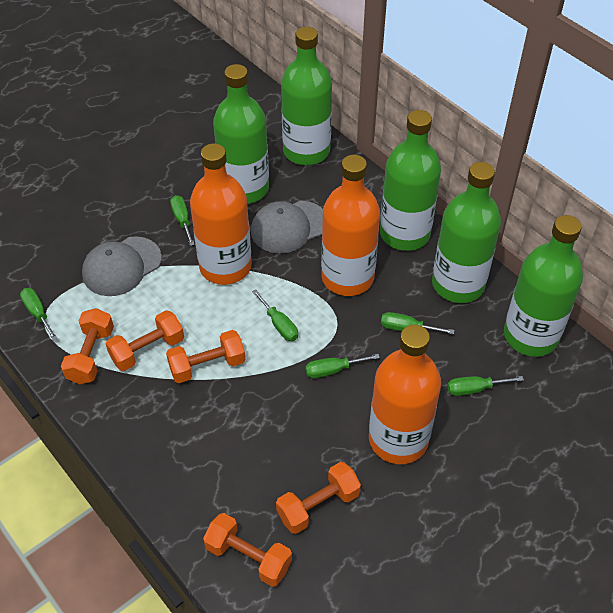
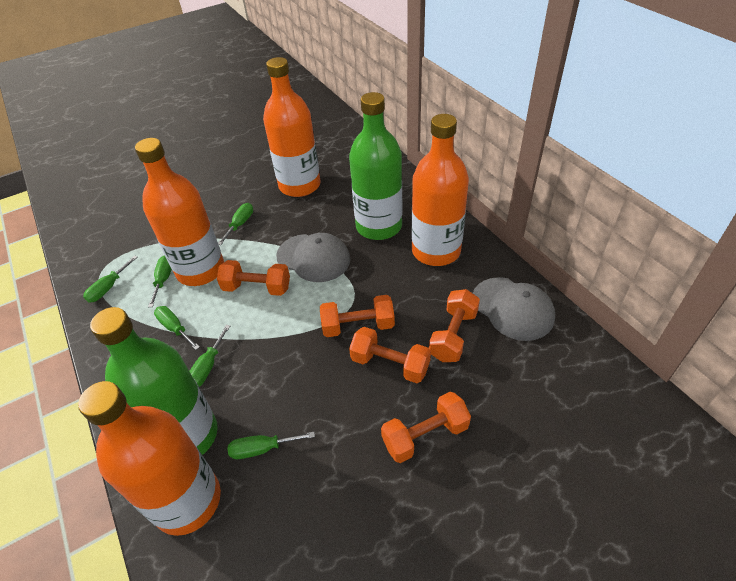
green bottle: 5 -> 2
orange bottle: 3 -> 4

